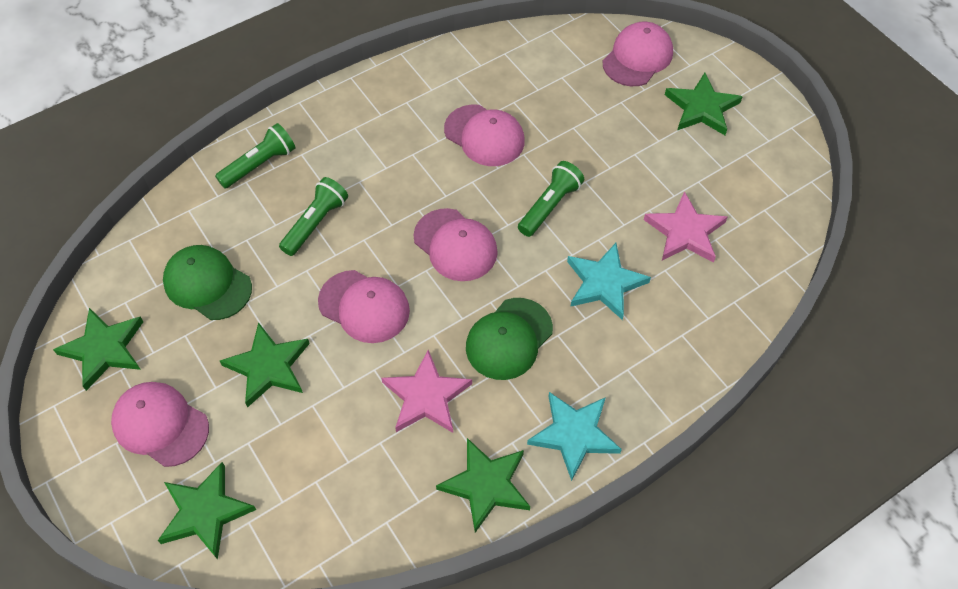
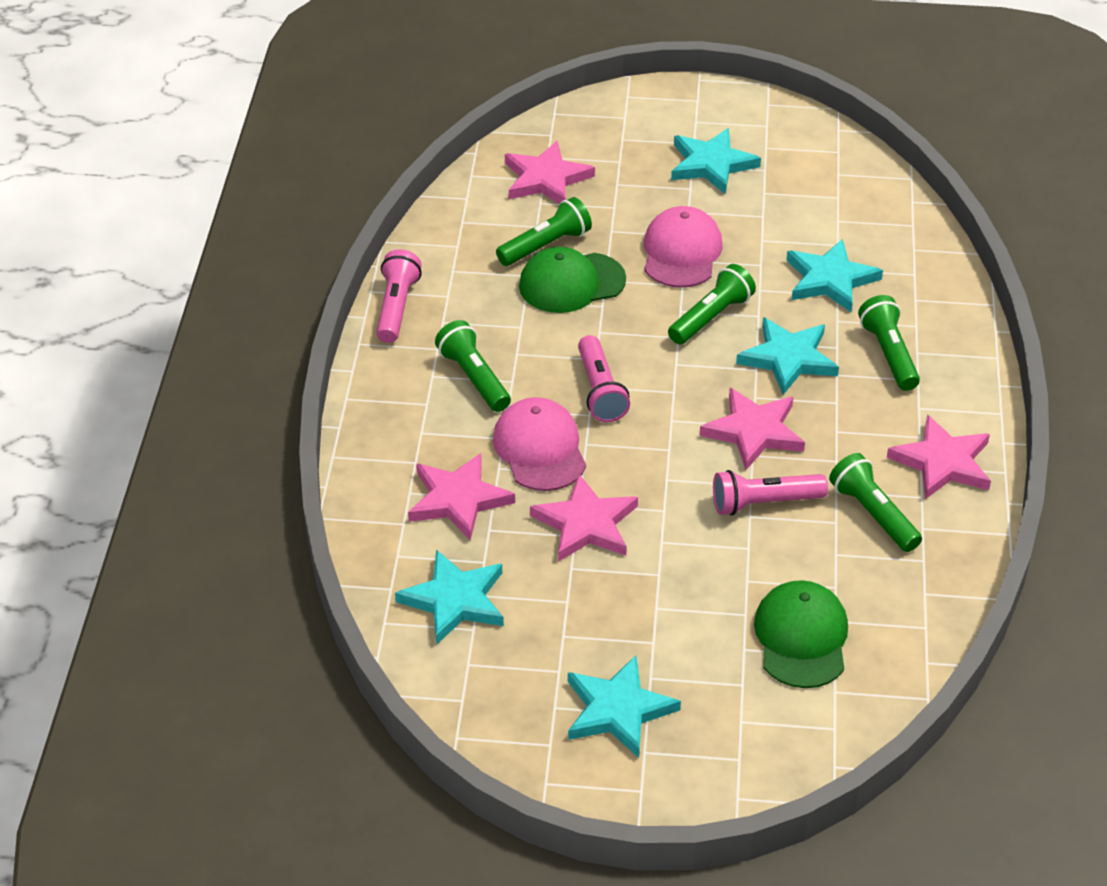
green flashlight: 3 -> 5
green star: 5 -> 0
pink cap: 5 -> 2
pink flashlight: 0 -> 3
pink star: 2 -> 5
turquoise star: 2 -> 5

